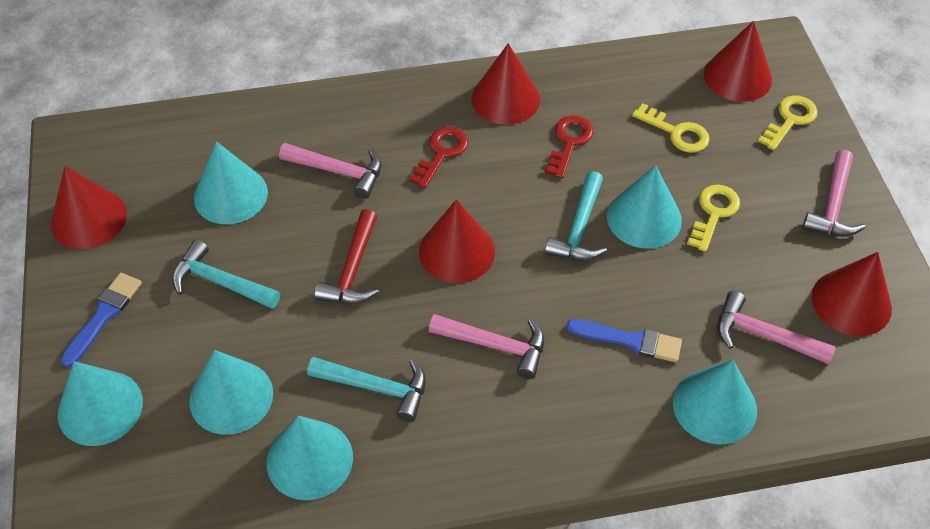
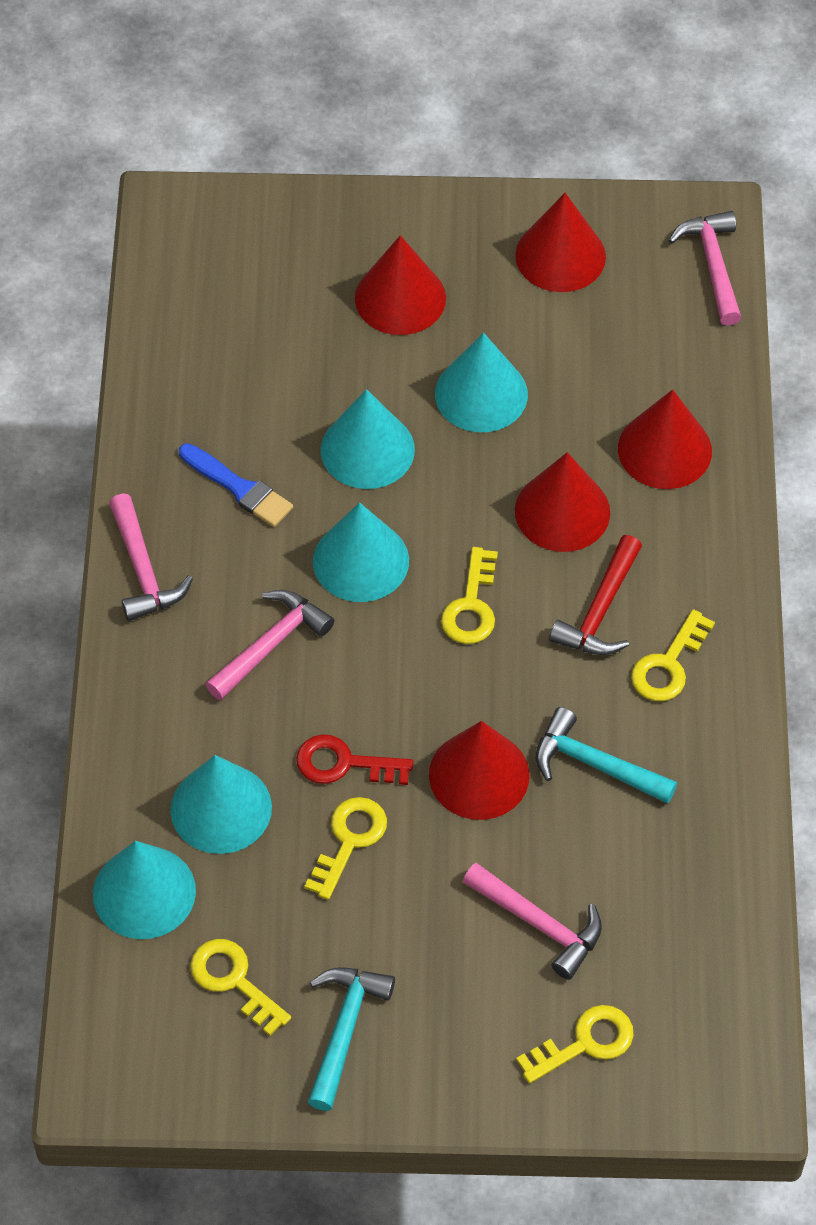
blue brush: 2 -> 1
red key: 2 -> 1
turquoise cone: 6 -> 5
turquoise hammer: 3 -> 2
yellow key: 3 -> 5

